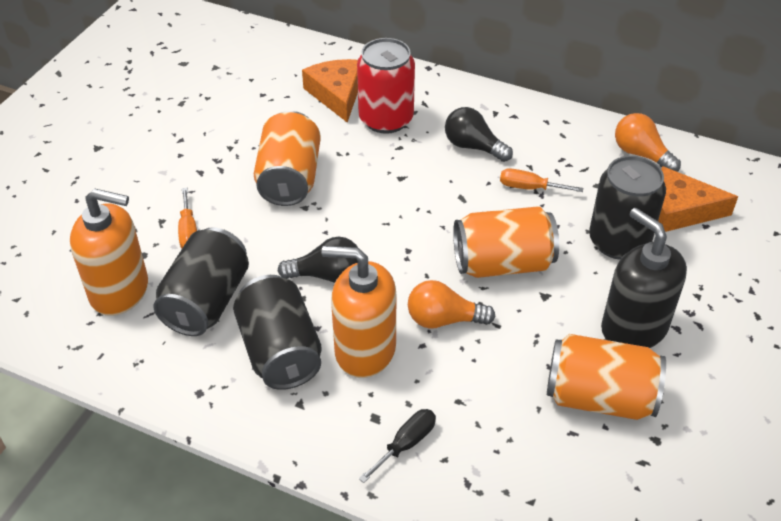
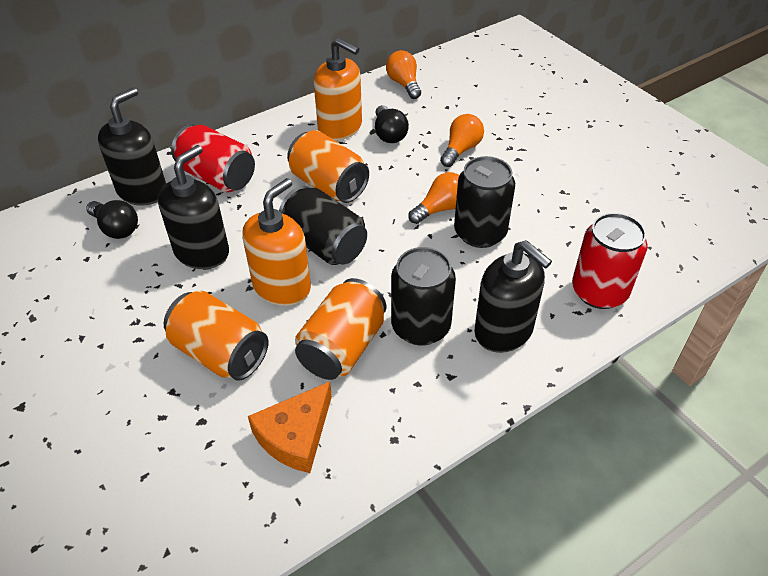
black screwdriver: 1 -> 0
black soap dispenser: 1 -> 3
orange cheese: 2 -> 1
orange light bulb: 2 -> 3
orange screwdriver: 2 -> 0
red can: 1 -> 2

